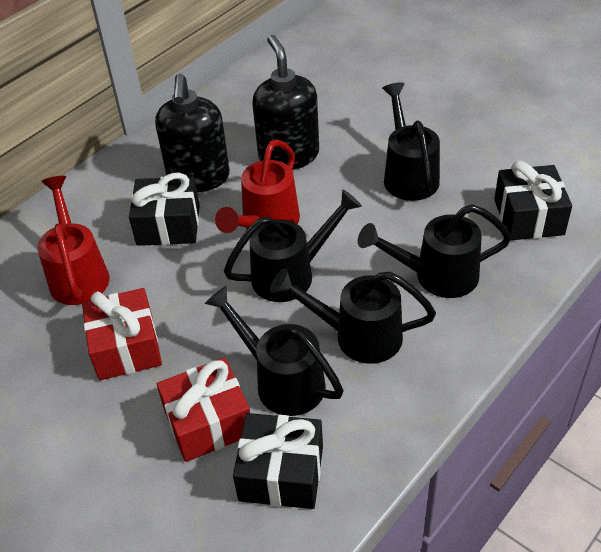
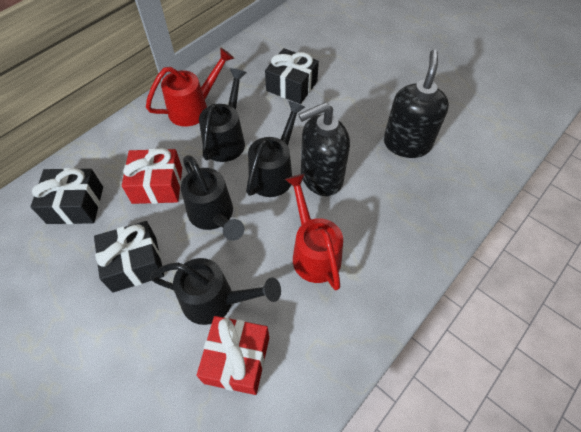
black watering can: 5 -> 4

